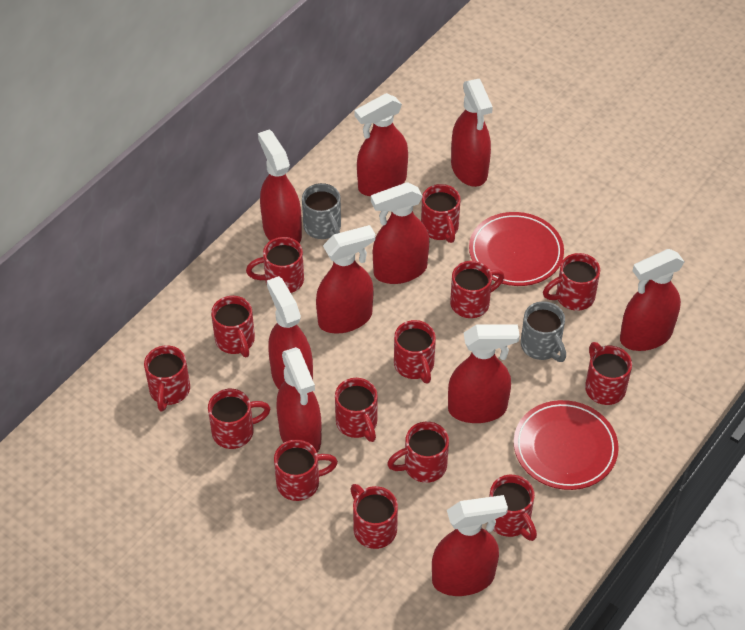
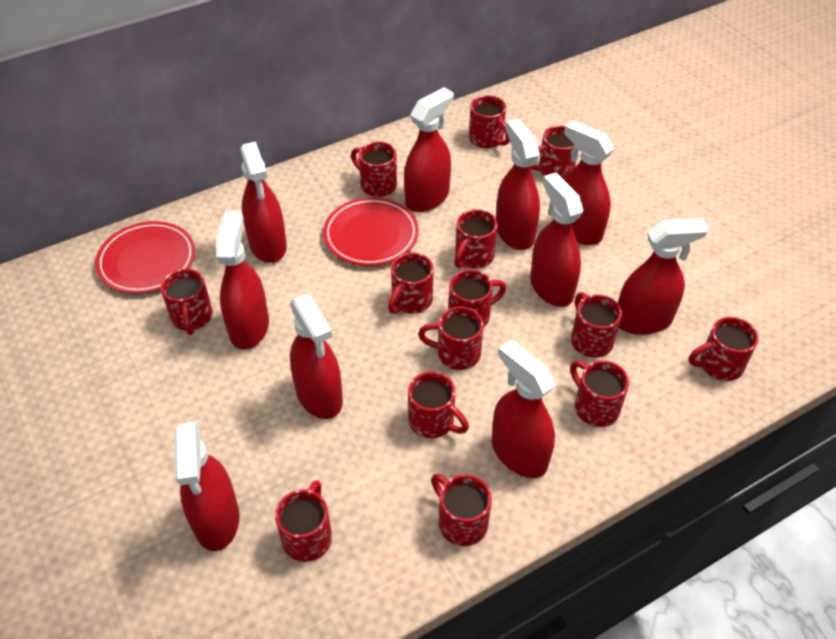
grey mug: 2 -> 0

